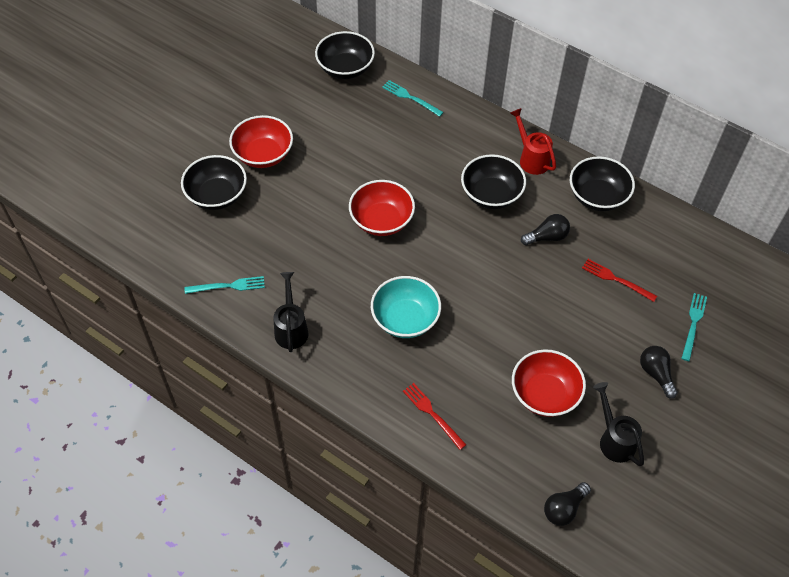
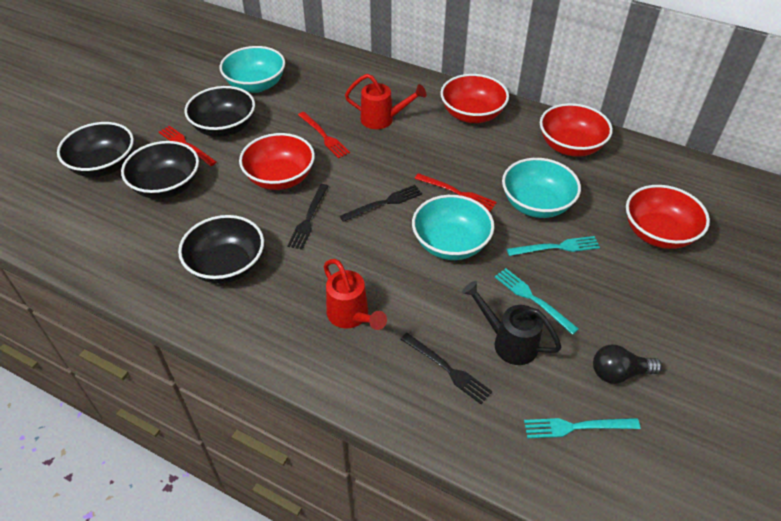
black fork: 0 -> 3
black light bulb: 3 -> 1
black watering can: 2 -> 1
red bowl: 3 -> 4
red fork: 2 -> 3
red watering can: 1 -> 2
turquoise bowl: 1 -> 3

